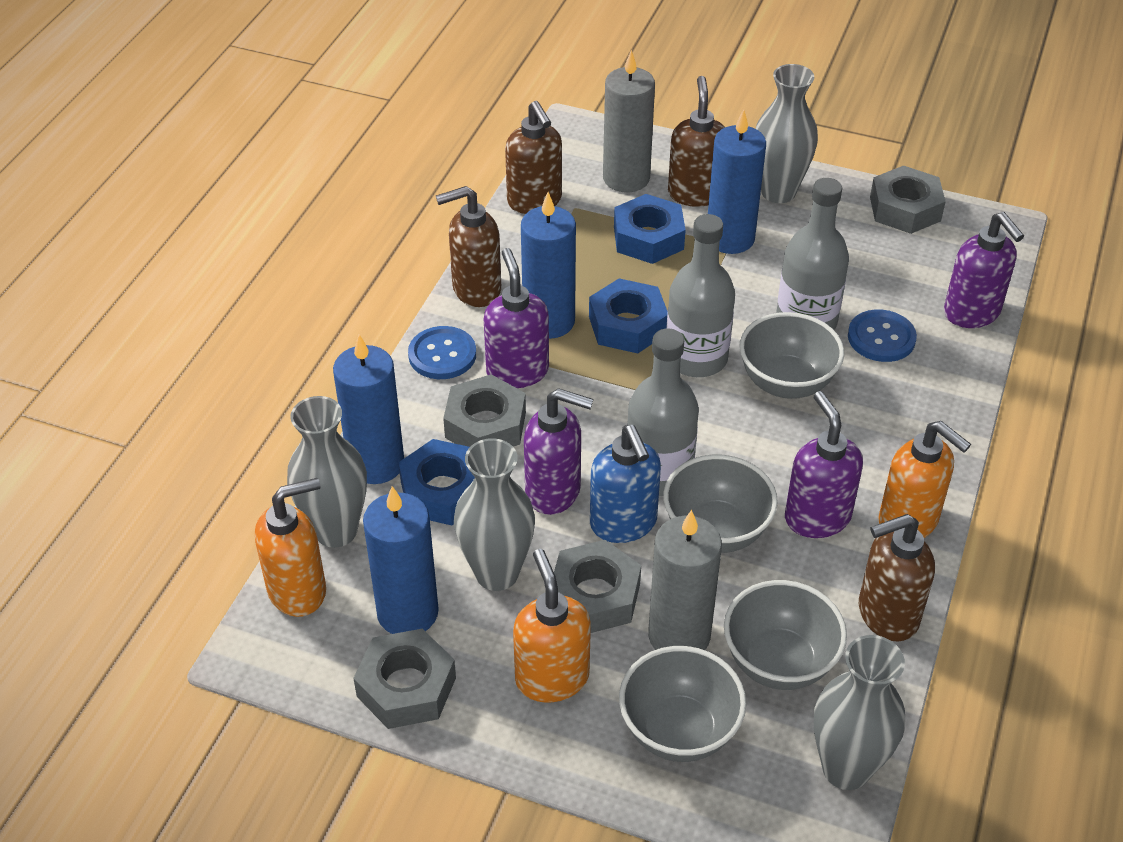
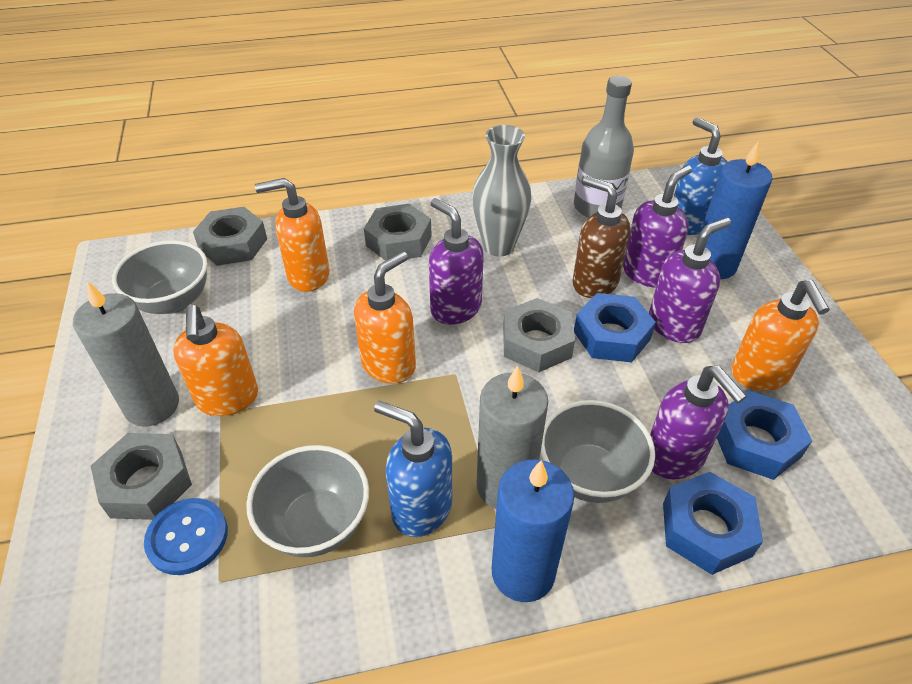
blue button: 2 -> 1
blue candle: 4 -> 2
blue soap dispenser: 1 -> 2
brown soap dispenser: 4 -> 1
grey bottle: 3 -> 1
grey bowl: 4 -> 3
grey vase: 4 -> 1
orange soap dispenser: 3 -> 4

